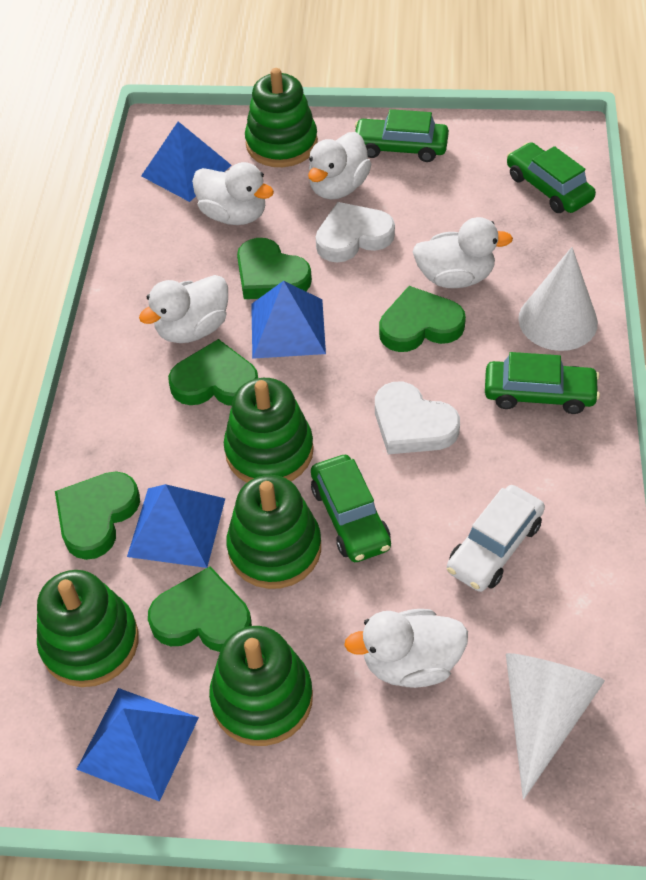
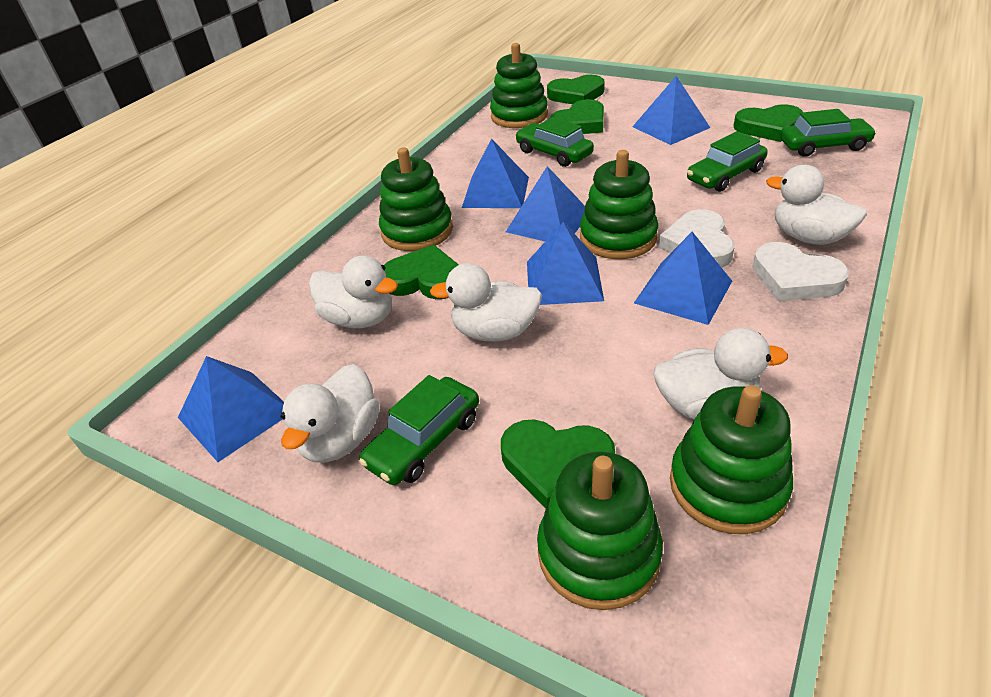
blue pyramid: 4 -> 6
white car: 1 -> 0
white cone: 2 -> 0

